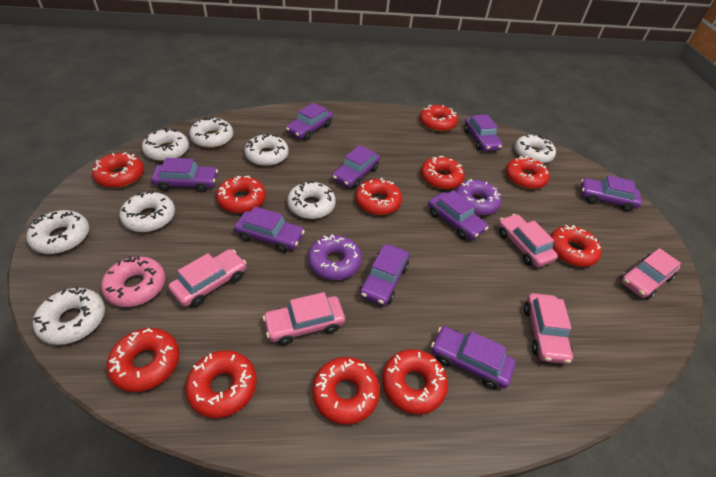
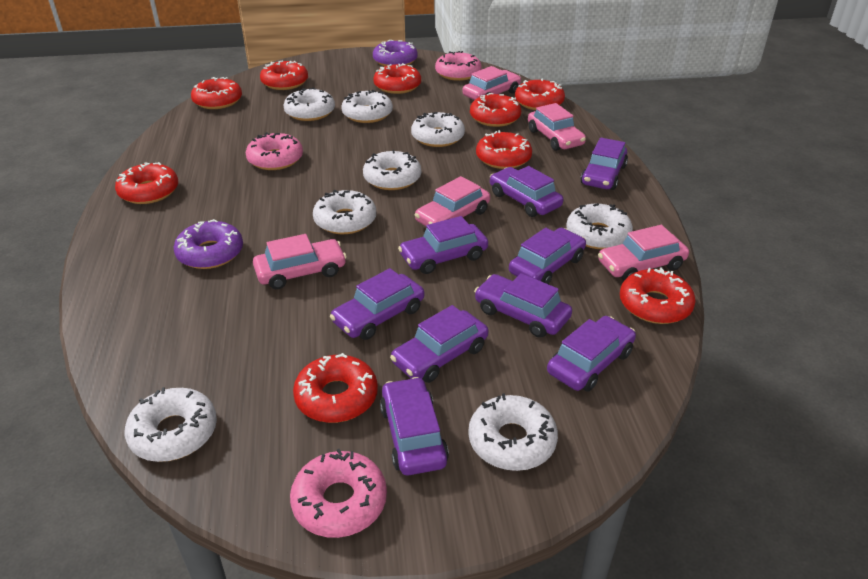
pink donut: 1 -> 3
red donut: 11 -> 9

